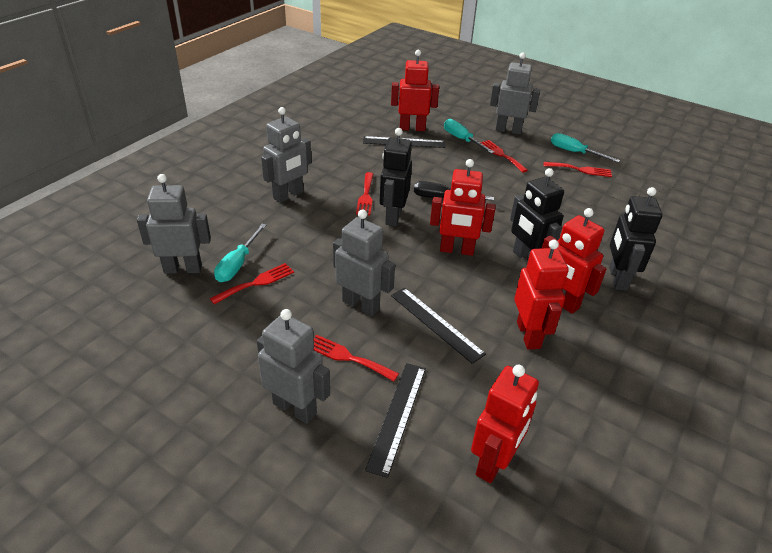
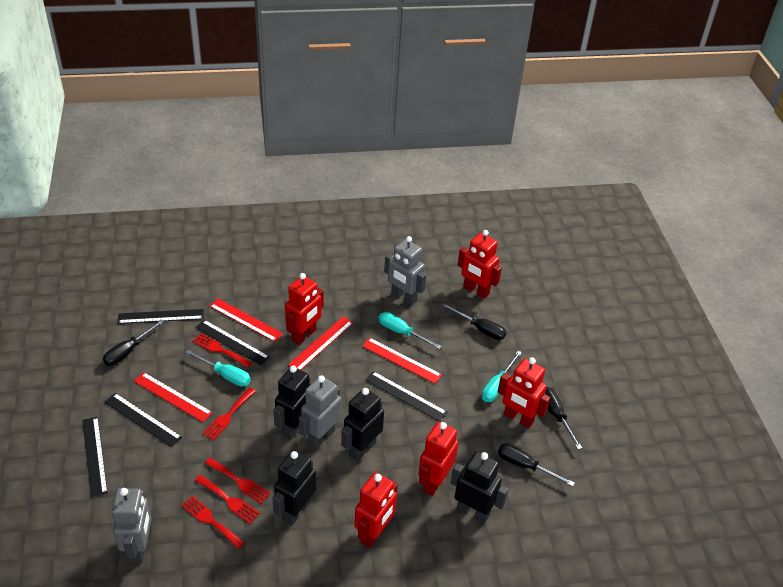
black robot: 3 -> 4
black ruler: 3 -> 5
black screwdriver: 1 -> 4
grey robot: 5 -> 3
red ruler: 0 -> 4

